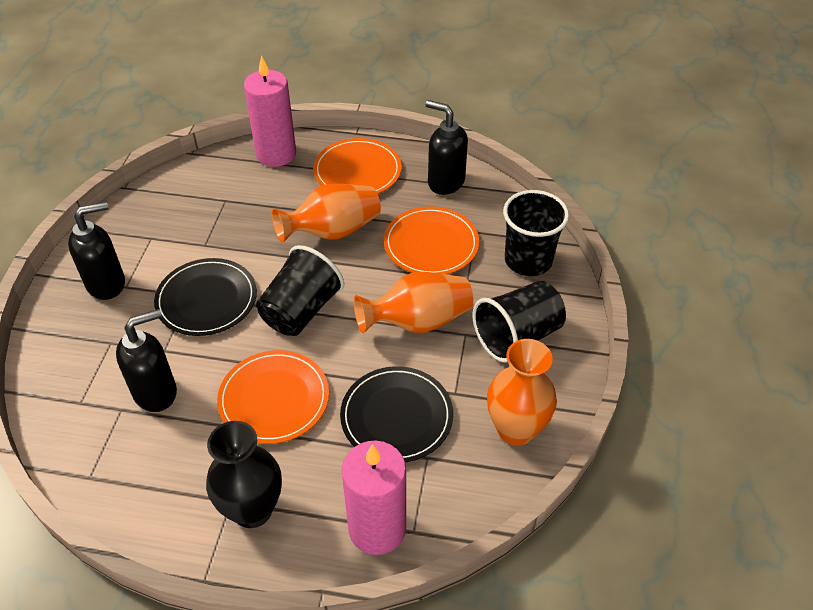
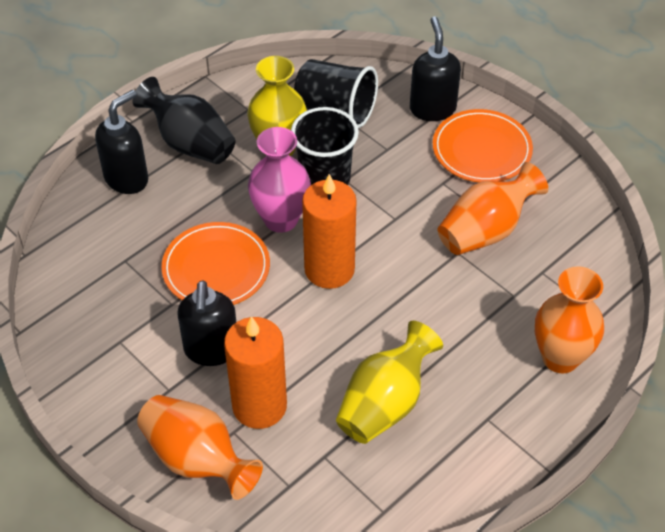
black cup: 3 -> 2
black plate: 2 -> 0
orange candle: 0 -> 2
orange plate: 3 -> 2
pink candle: 2 -> 0
pink vase: 0 -> 1
yellow vase: 0 -> 2

